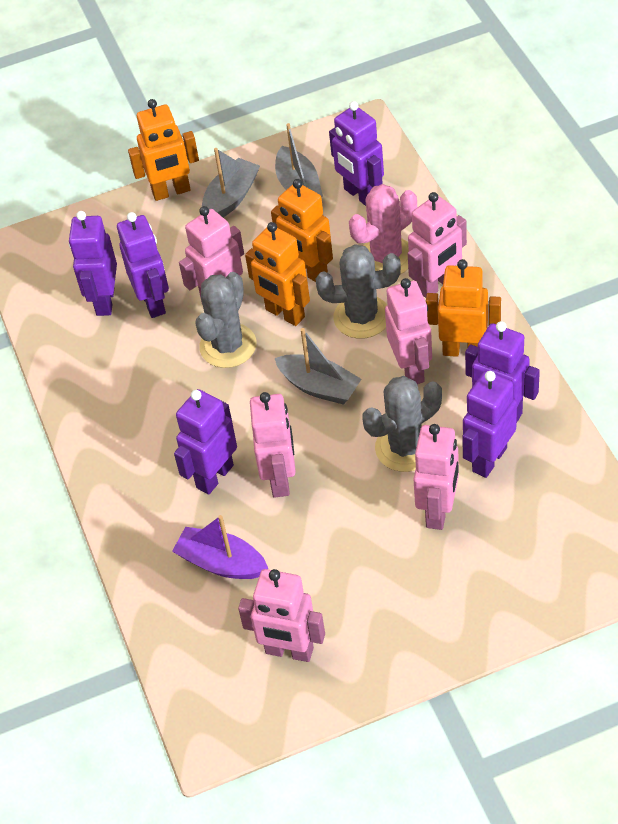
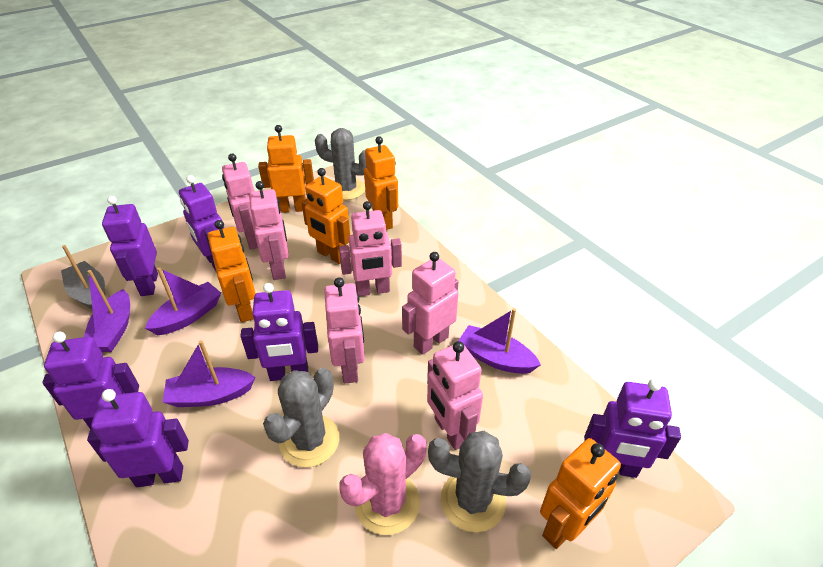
grey boat: 3 -> 1
orange robot: 4 -> 5
purple boat: 1 -> 4

